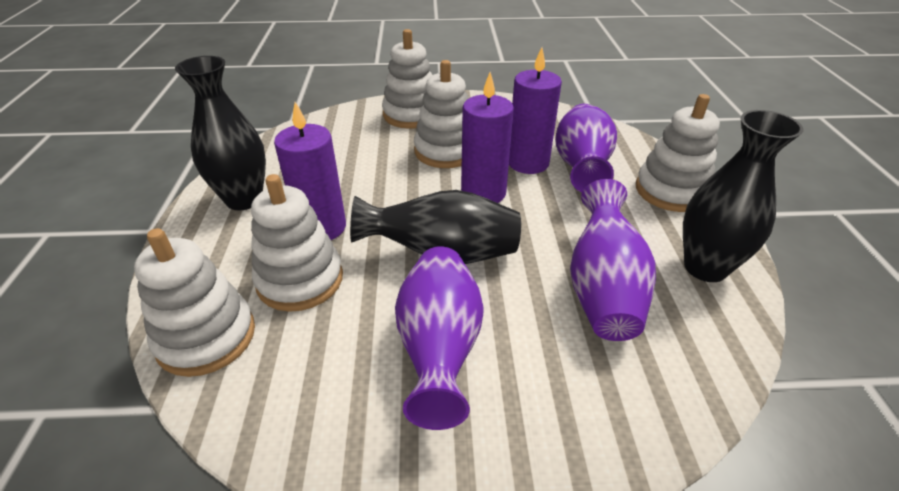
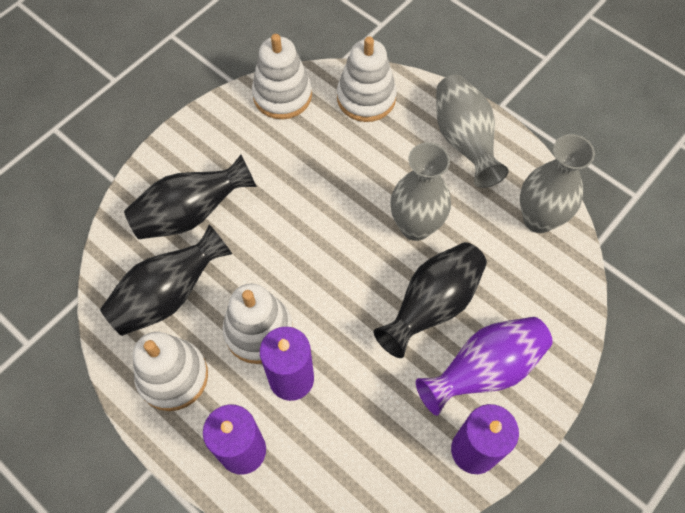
grey vase: 0 -> 3
purple vase: 3 -> 1
white stacking toy: 5 -> 4

